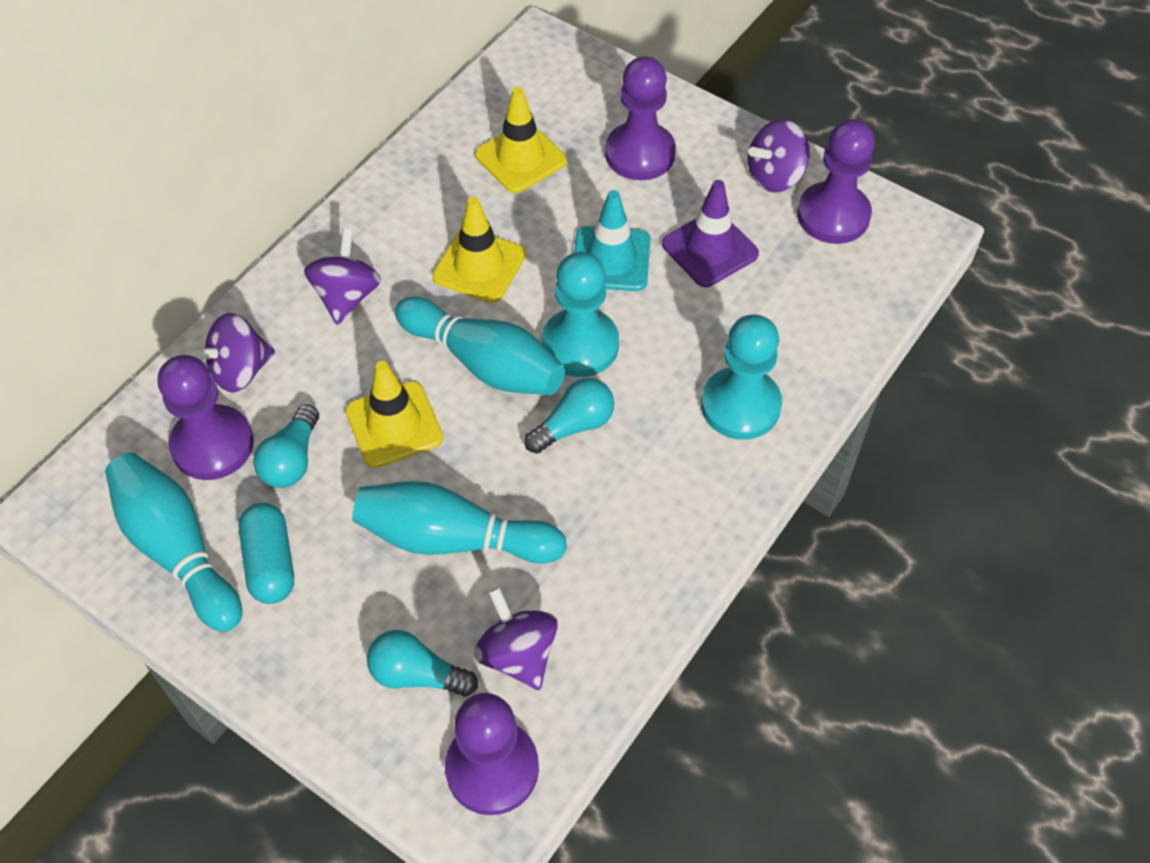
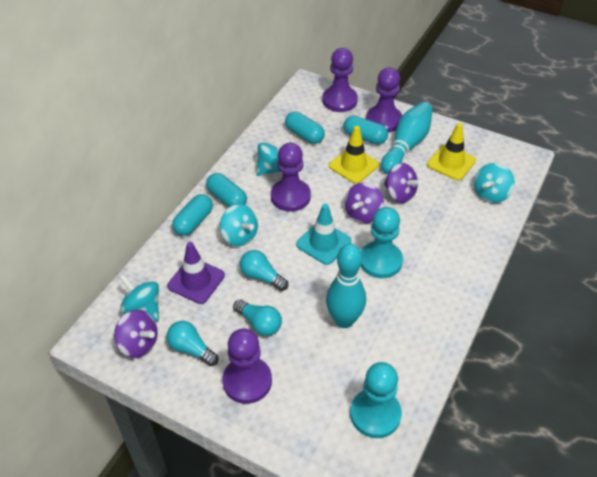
purple spinning top: 4 -> 3
turquoise bowling pin: 3 -> 2
turquoise capsule: 1 -> 4
turquoise spinning top: 0 -> 4
yellow traffic cone: 3 -> 2

